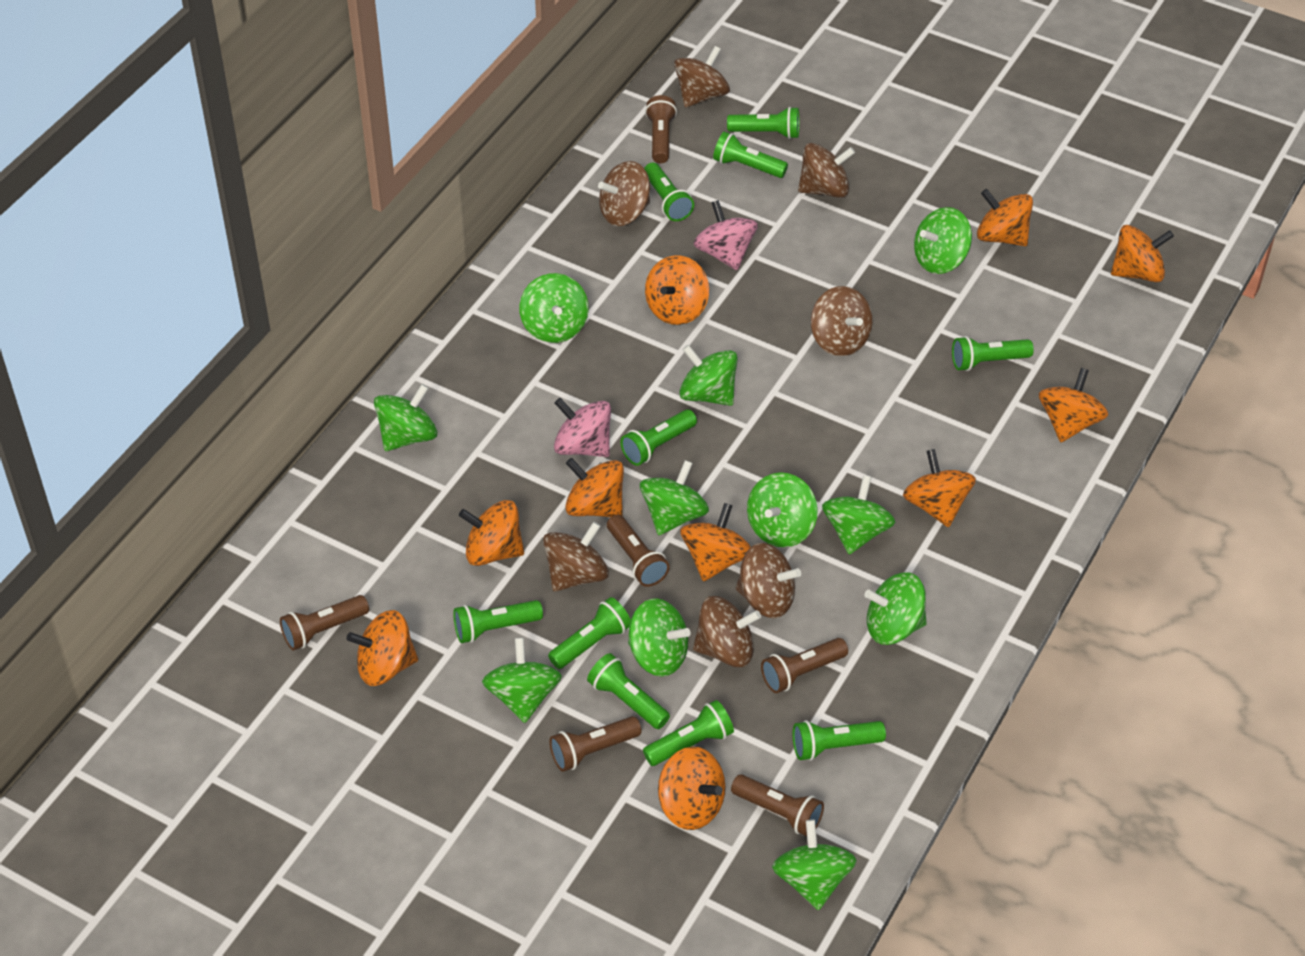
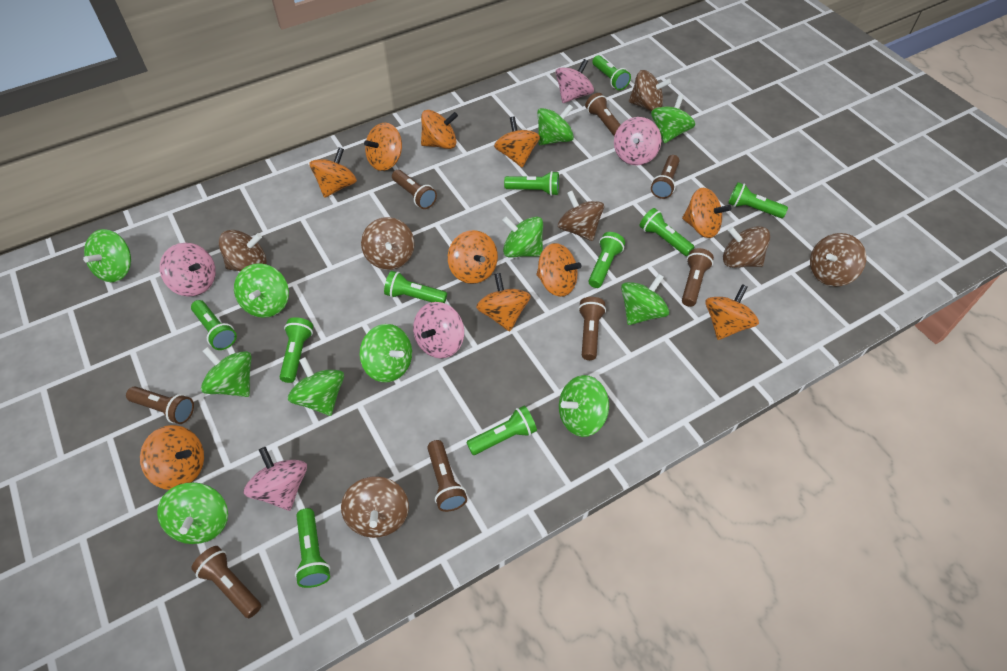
brown flashlight: 6 -> 8
pink spinning top: 2 -> 5

